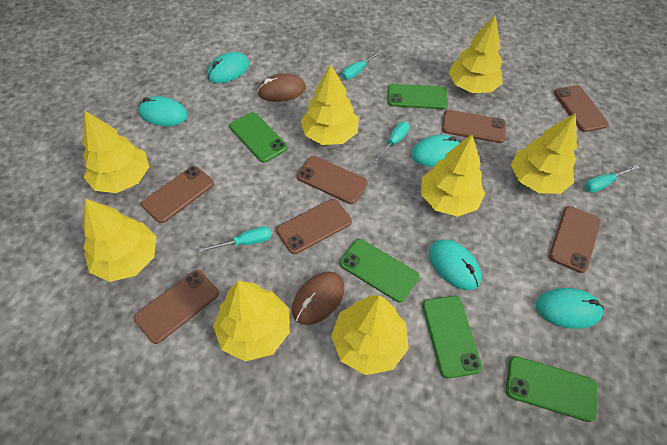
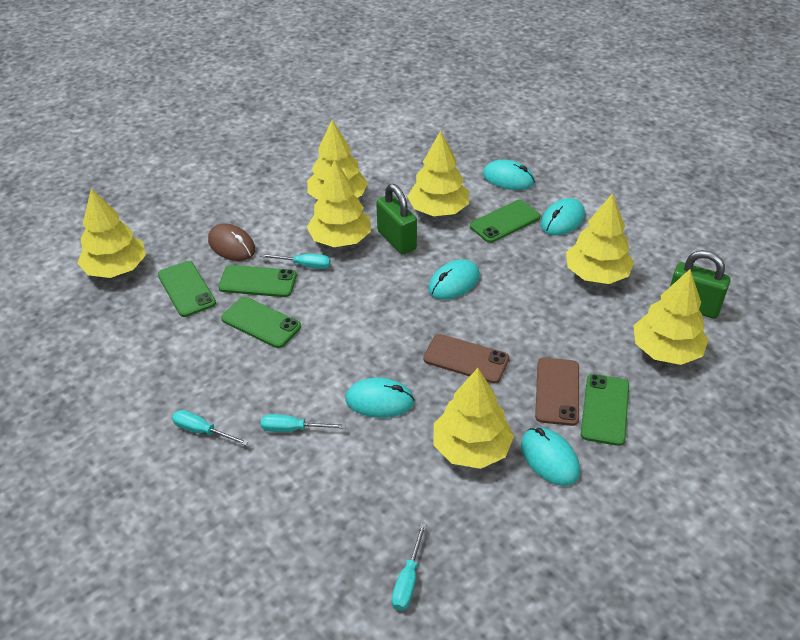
brown mouse: 2 -> 1
brown phone: 7 -> 2
green padlock: 0 -> 2
yellow tree: 8 -> 7

